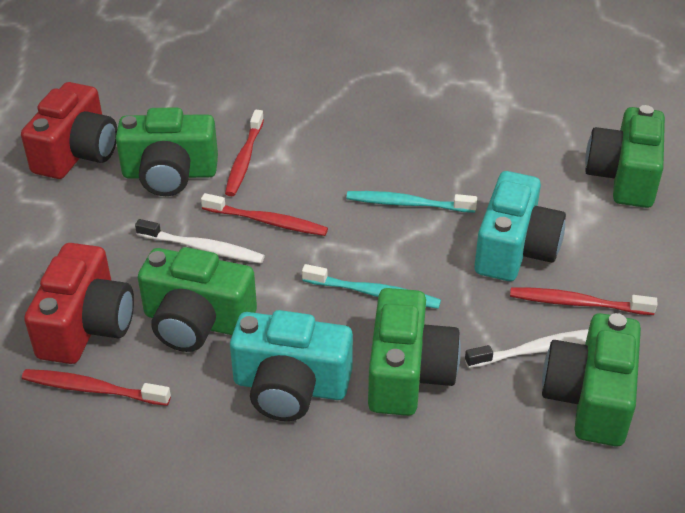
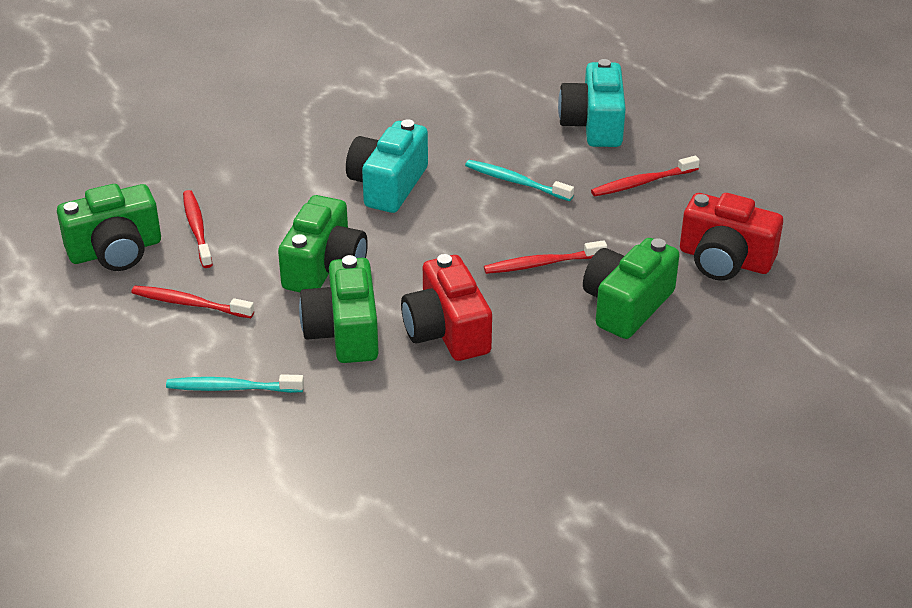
green camera: 5 -> 4
white toothbrush: 2 -> 0

